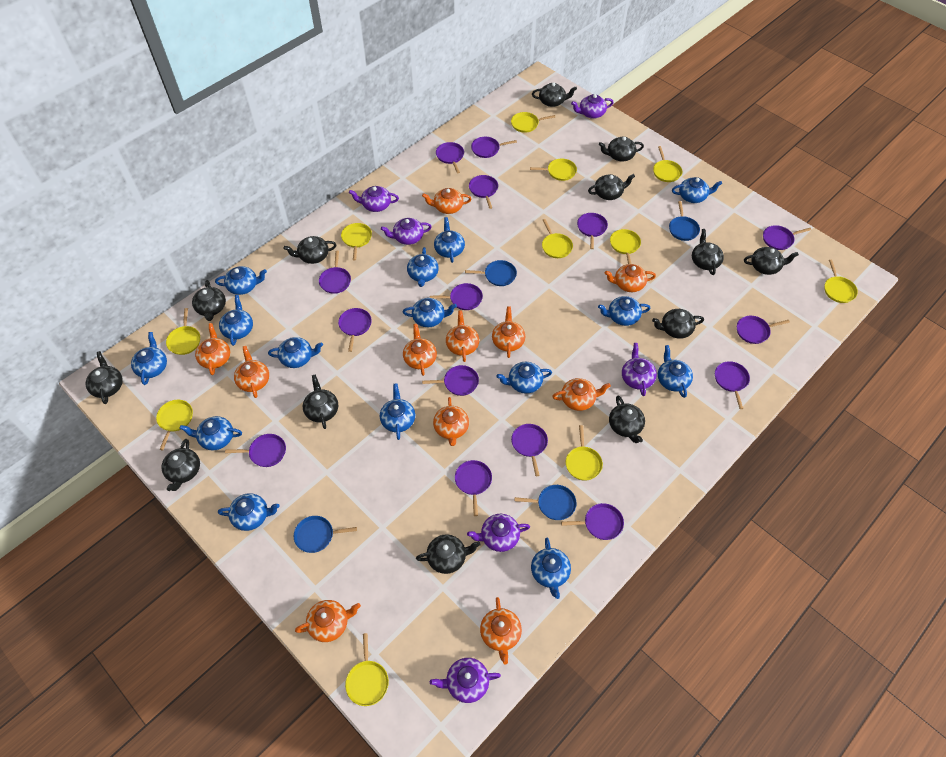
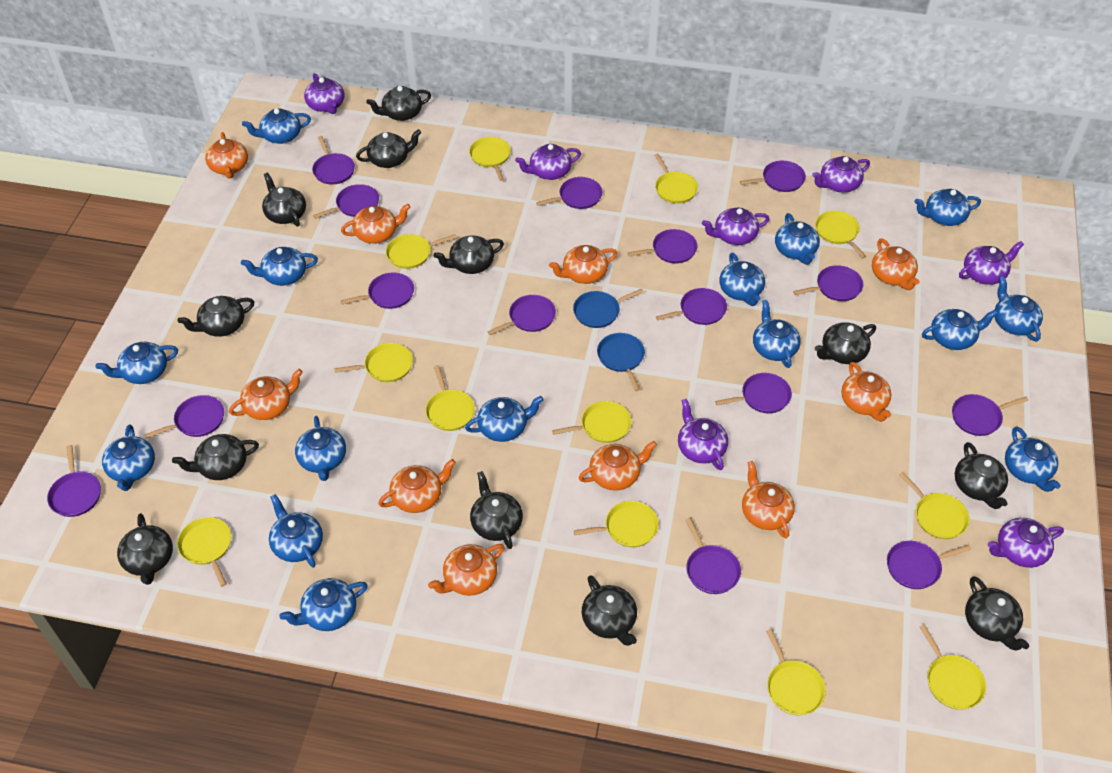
black teapot: 13 -> 12
blue pan: 4 -> 2
orange teapot: 11 -> 10
purple teapot: 6 -> 7
yellow pan: 11 -> 12

